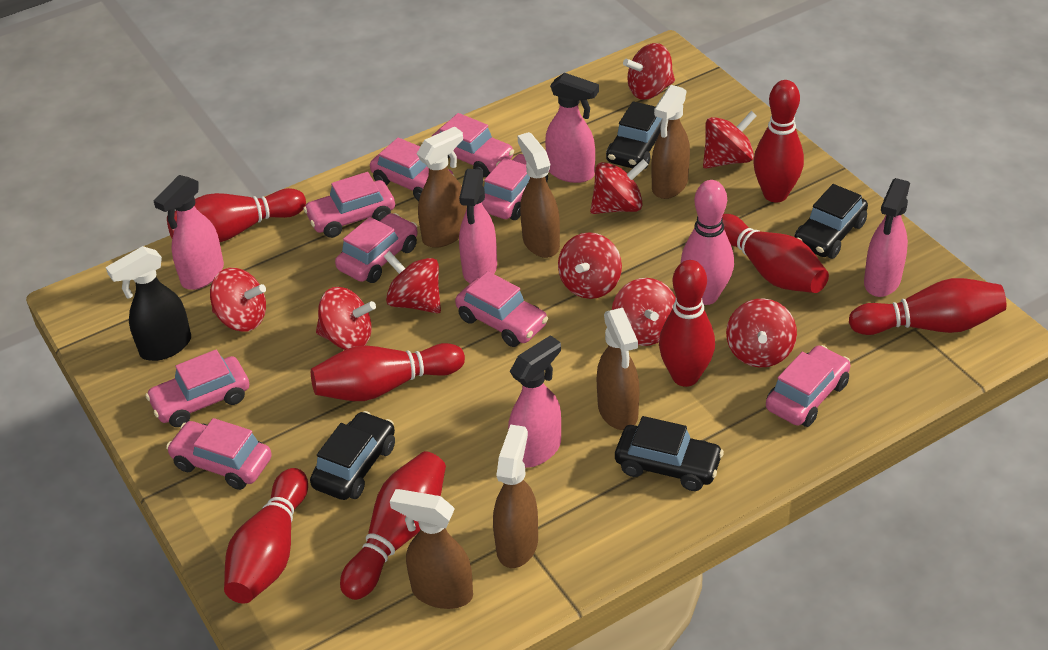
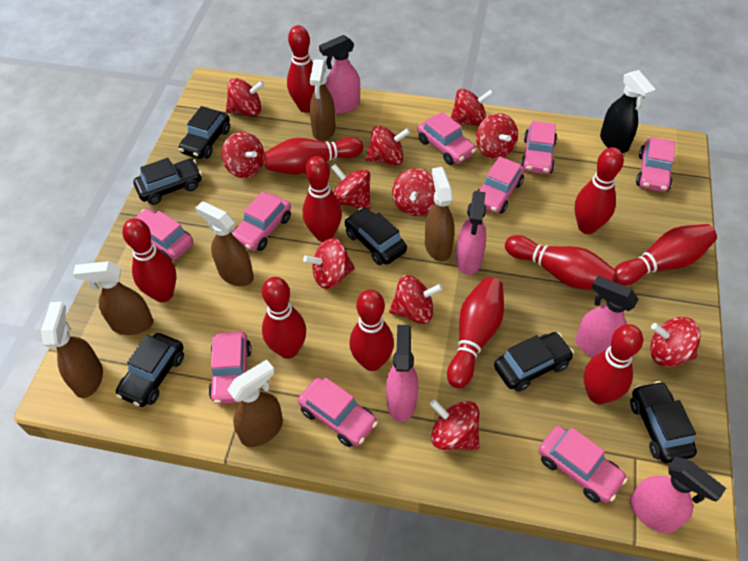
black car: 4 -> 6
pink bowling pin: 1 -> 0
red bowling pin: 8 -> 11
red spinning top: 9 -> 11

